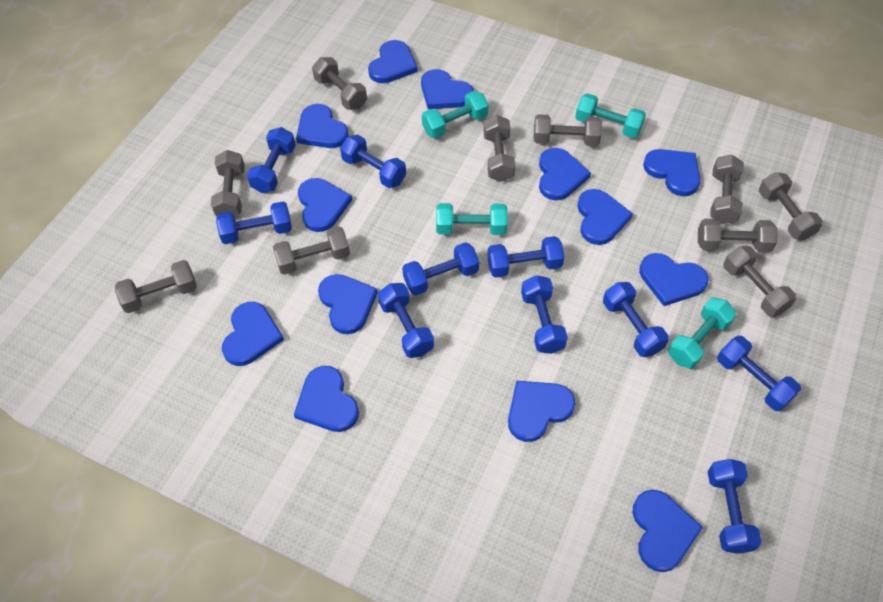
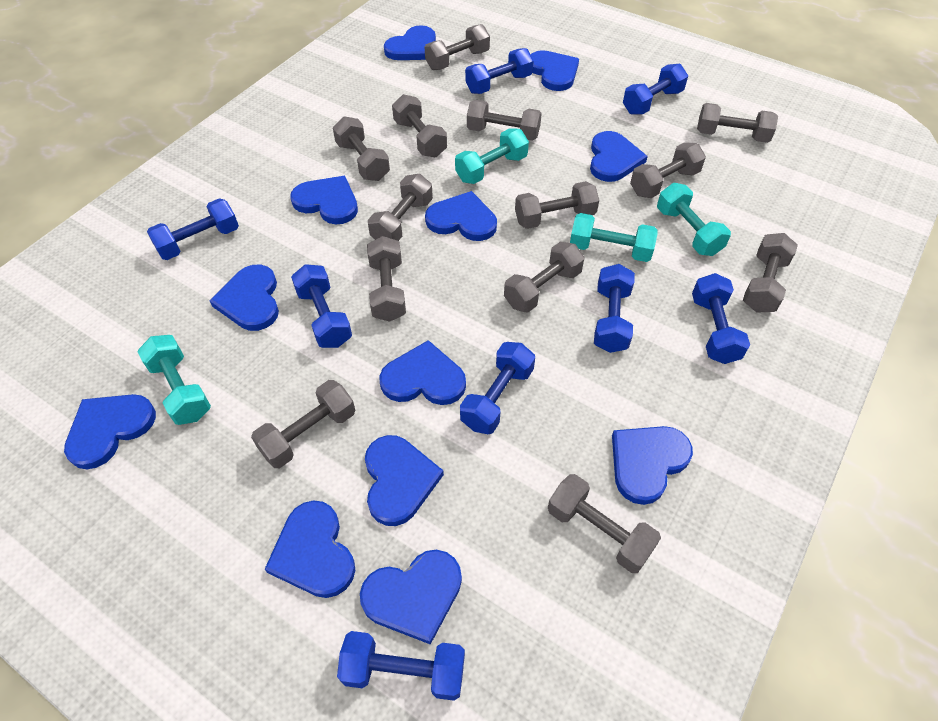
blue dumbbell: 10 -> 8
blue heart: 13 -> 12
grey dumbbell: 10 -> 13

